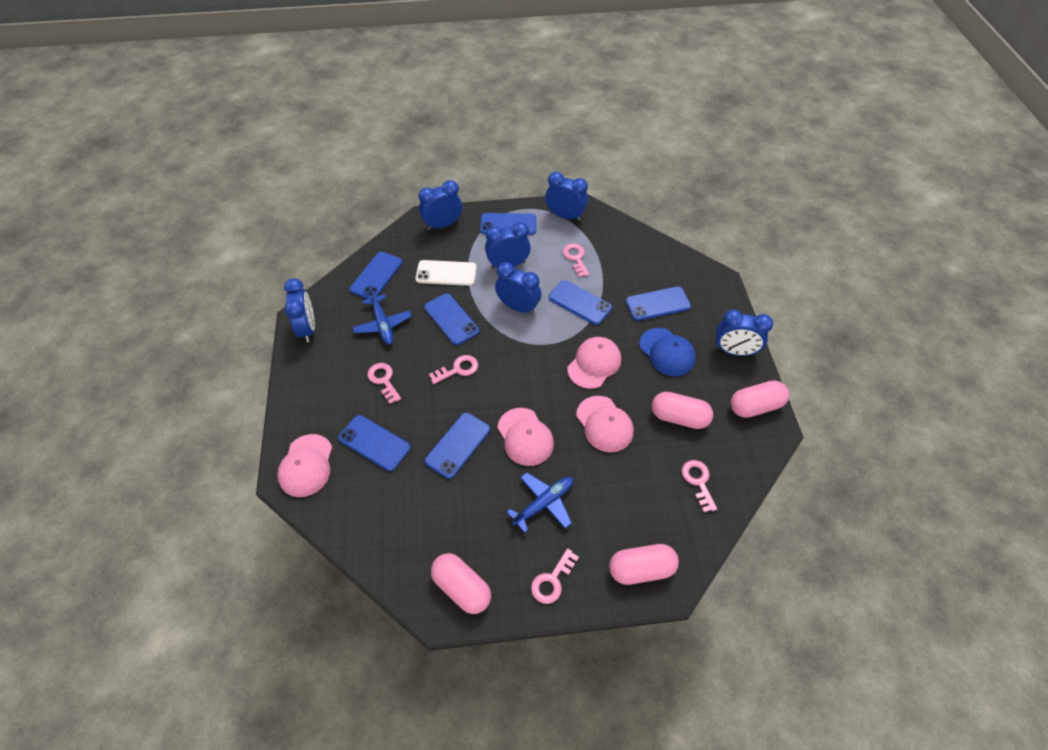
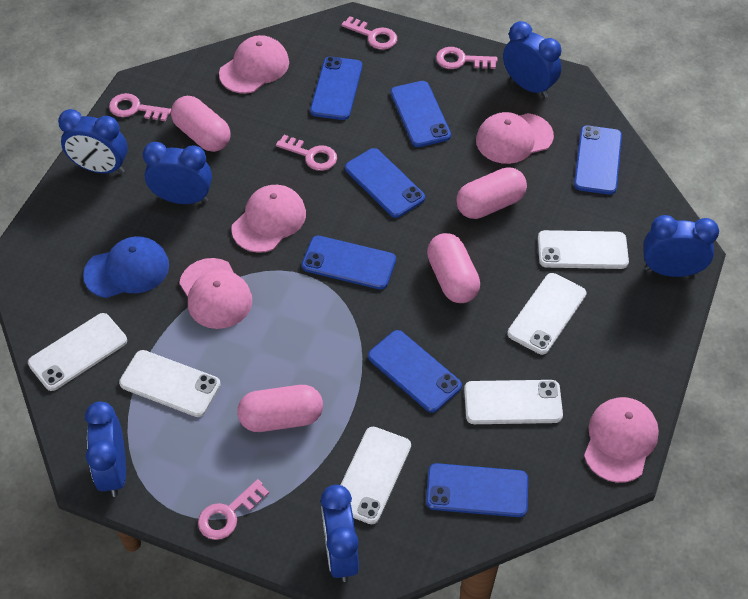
blue plane: 2 -> 0
pink cap: 4 -> 5
white phone: 1 -> 6

